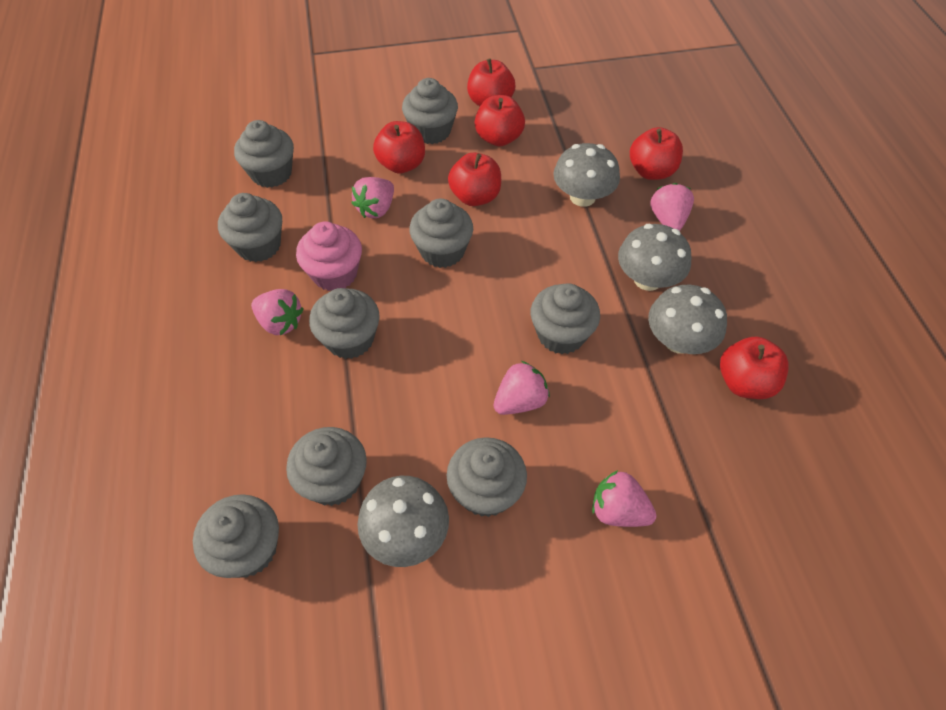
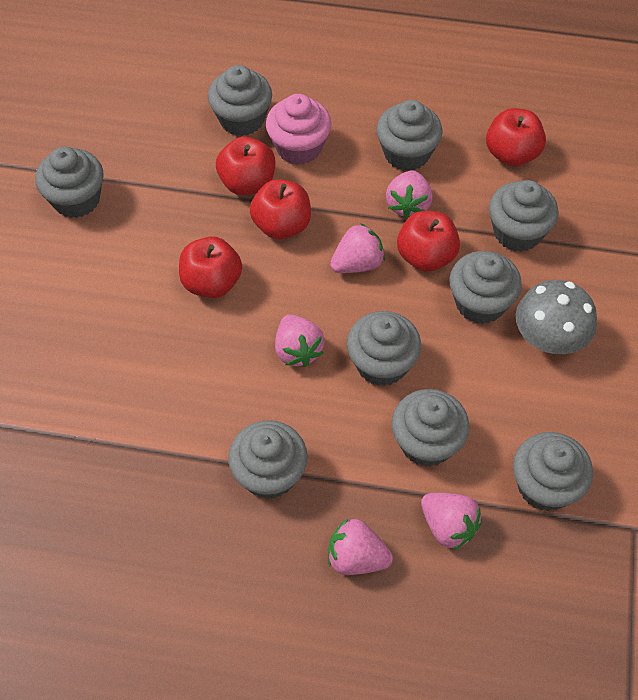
grey mushroom: 4 -> 1
red apple: 6 -> 5

